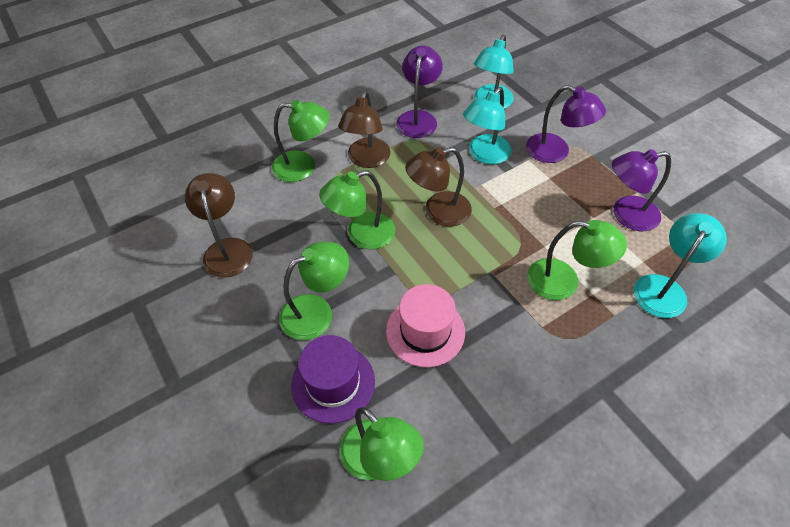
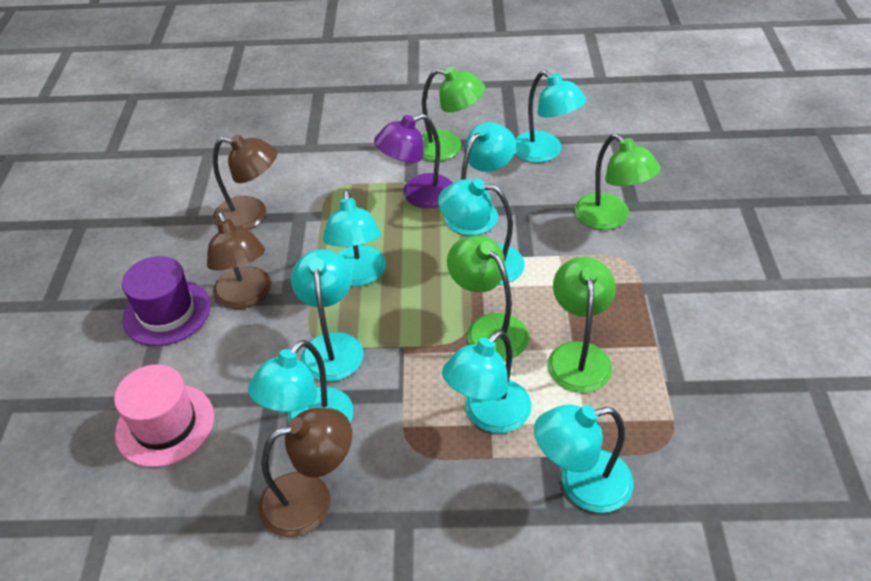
green lamp: 5 -> 4
purple lamp: 3 -> 1
turquoise lamp: 3 -> 8

